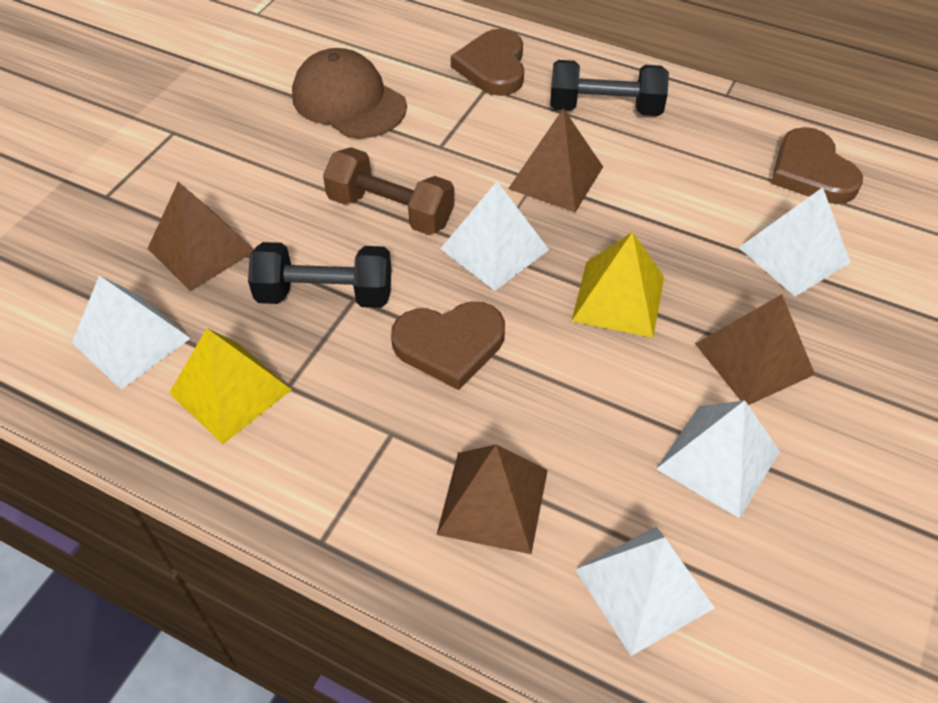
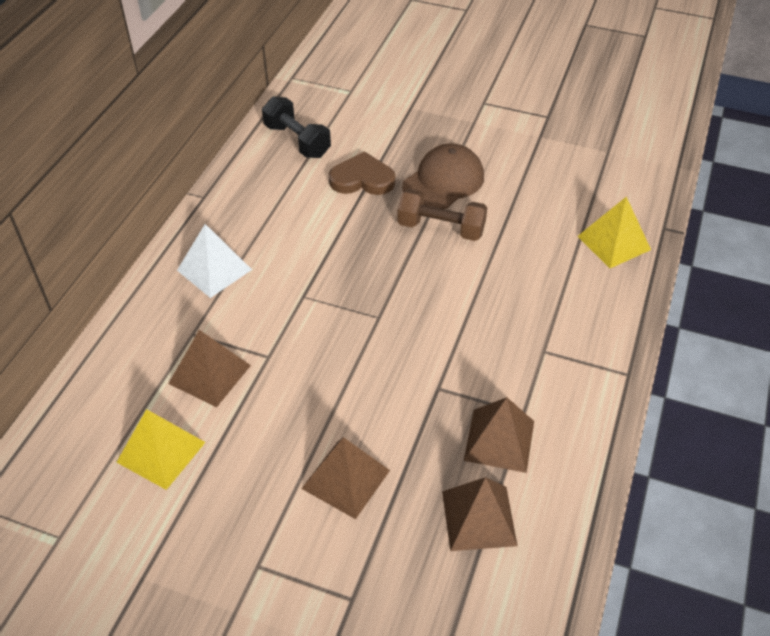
black dumbbell: 2 -> 1
brown heart: 3 -> 1
white pyramid: 5 -> 1

